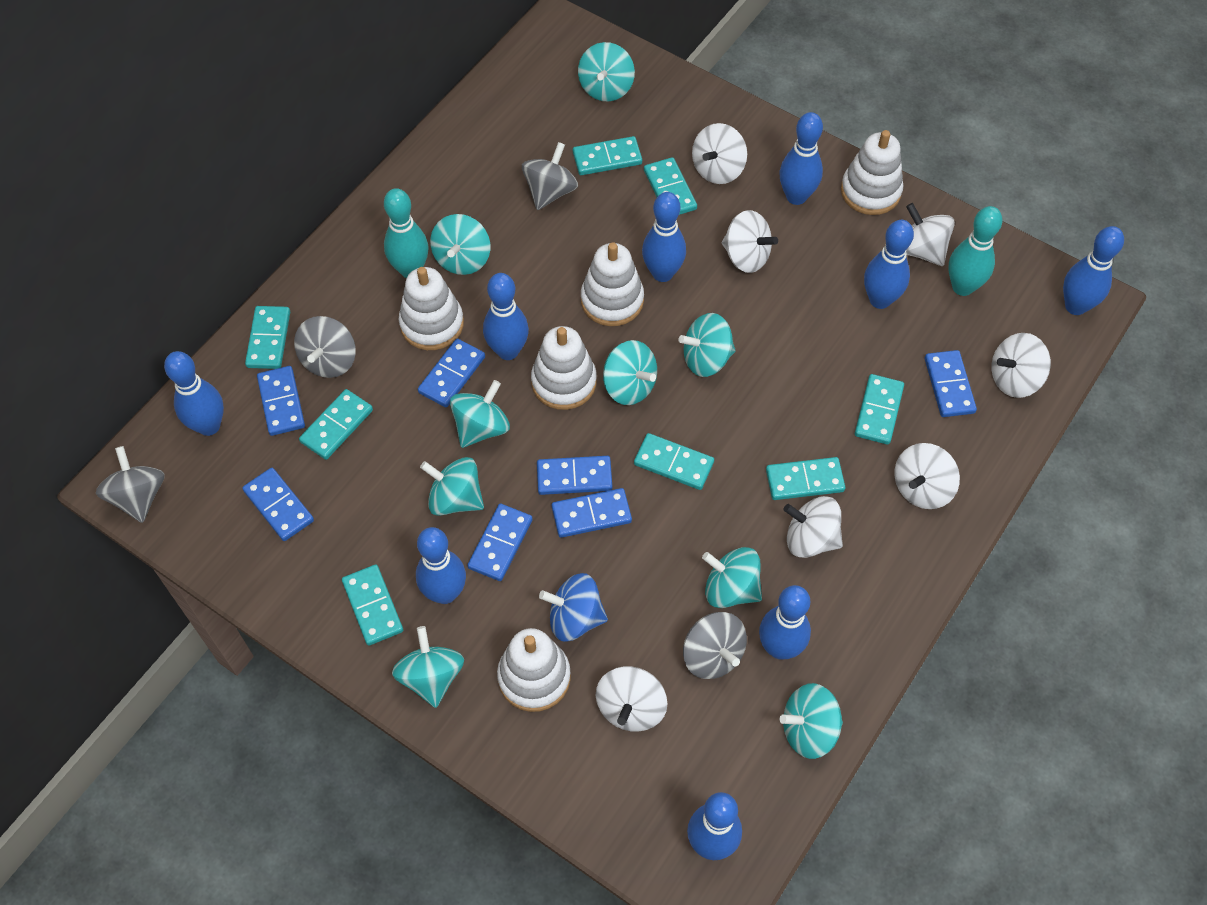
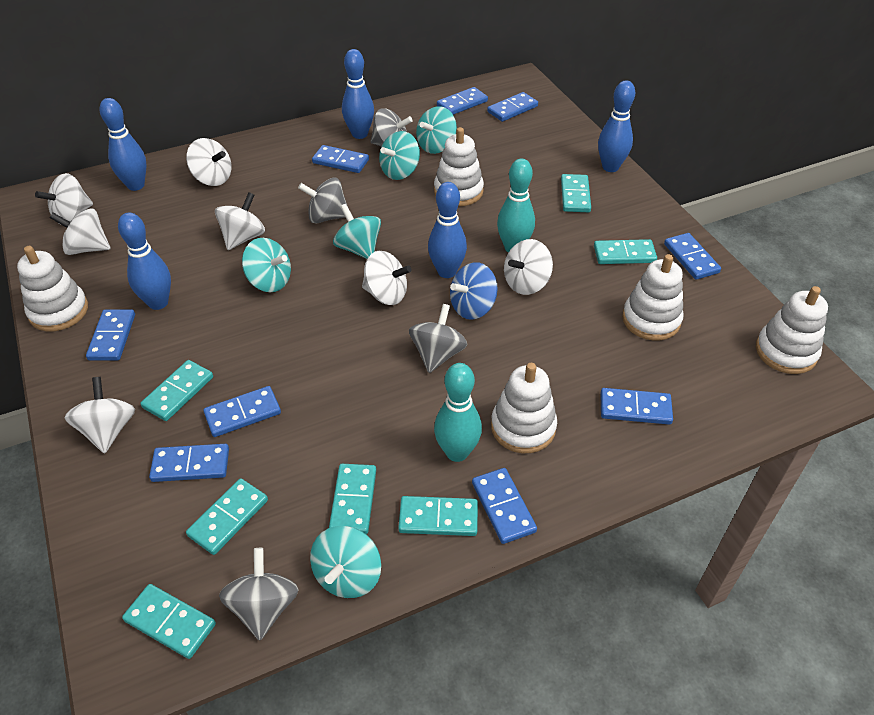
blue bowling pin: 9 -> 5
blue domino: 7 -> 9
turquoise domino: 8 -> 7
turquoise spinning top: 9 -> 5

